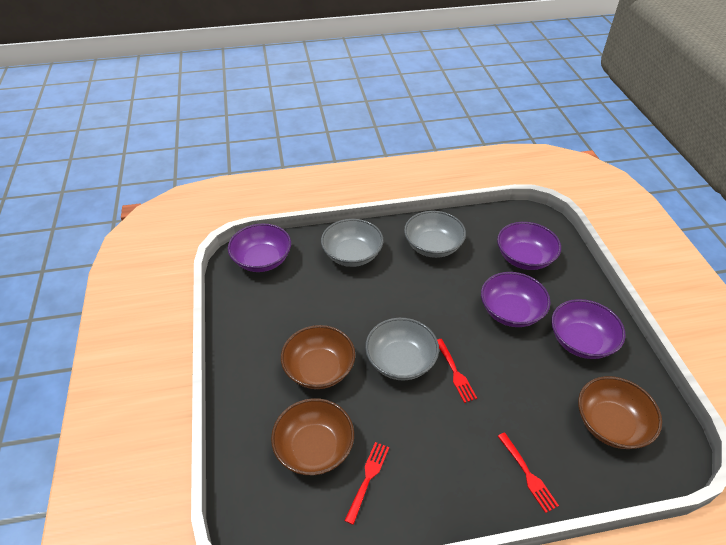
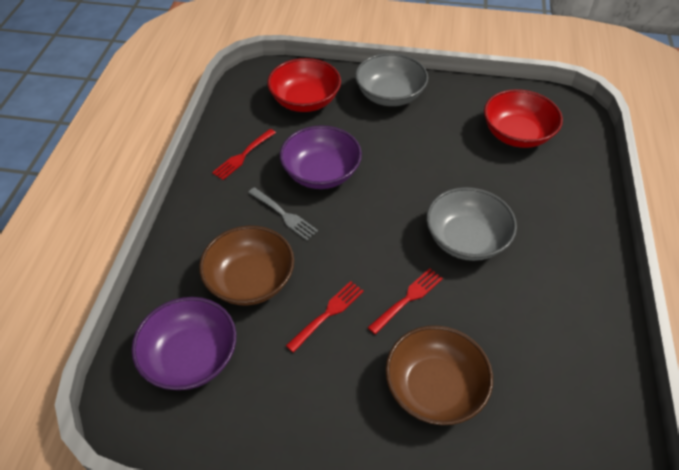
brown bowl: 3 -> 2
grey bowl: 3 -> 2
grey fork: 0 -> 1
purple bowl: 4 -> 2
red bowl: 0 -> 2

